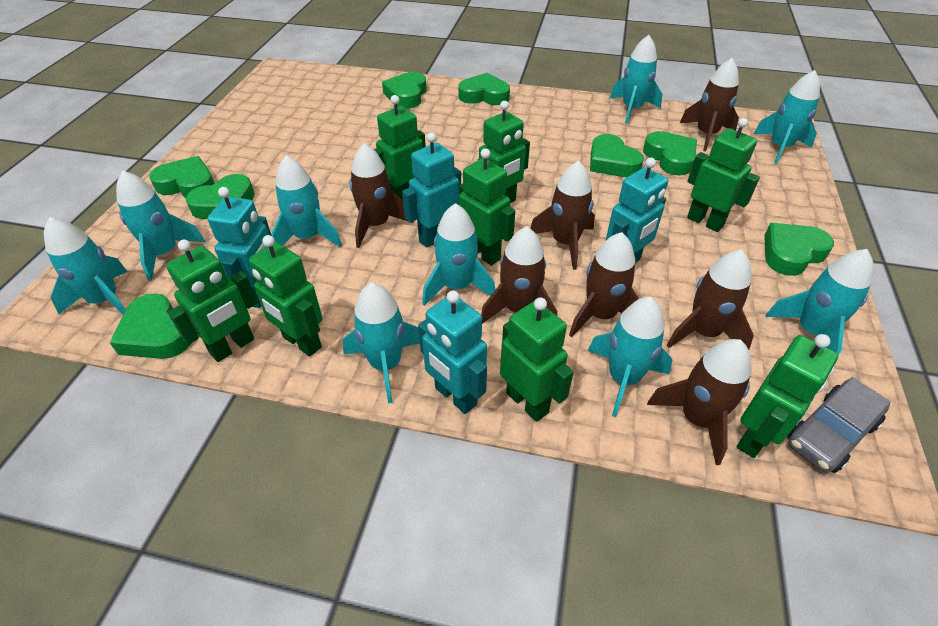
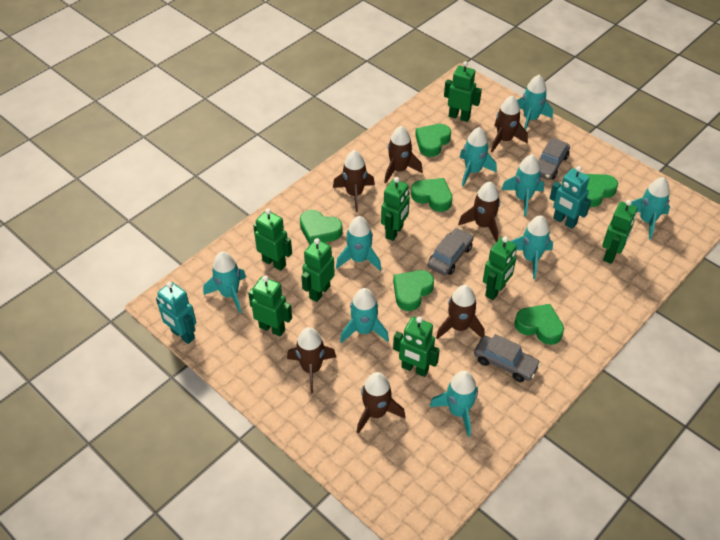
green heart: 8 -> 6
grey car: 1 -> 3
turquoise robot: 4 -> 2

